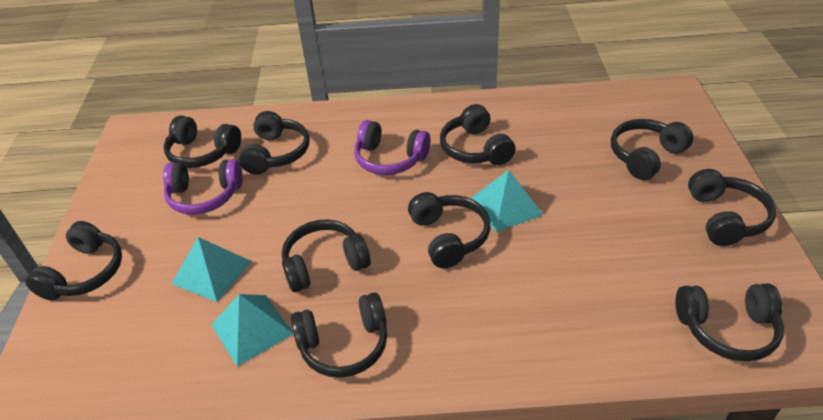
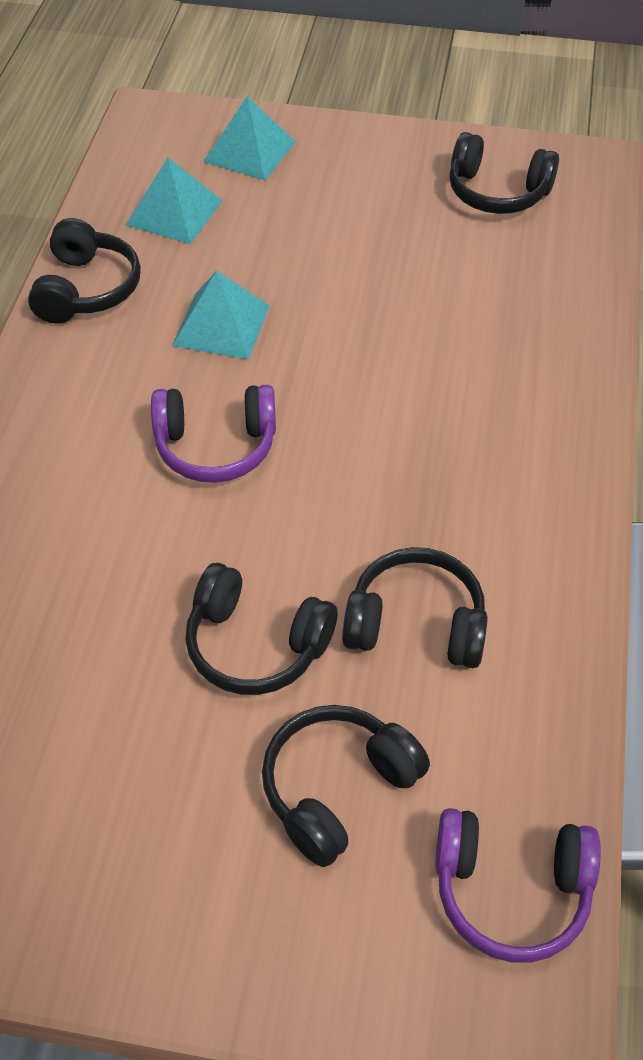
black headphones: 10 -> 5

